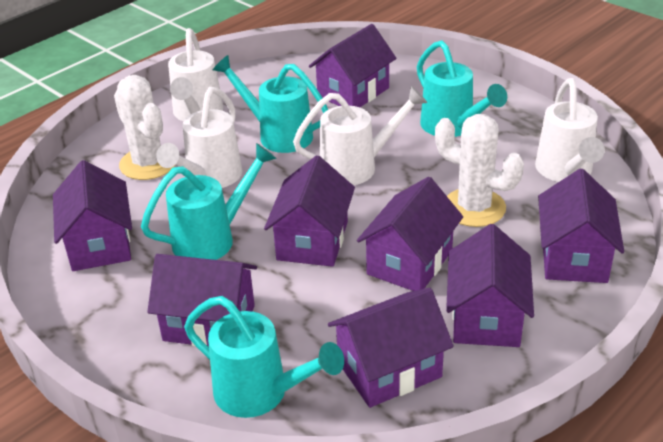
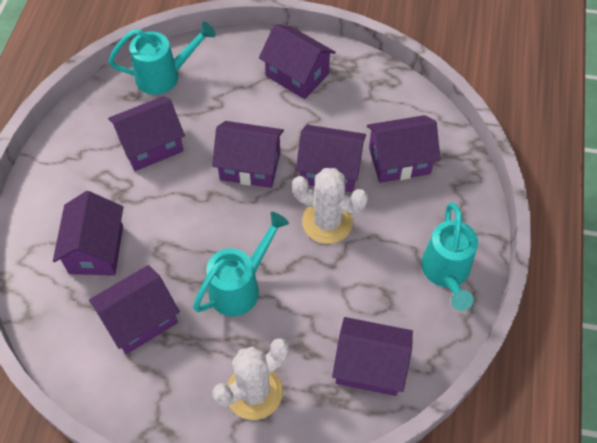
turquoise watering can: 4 -> 3
white watering can: 4 -> 0

